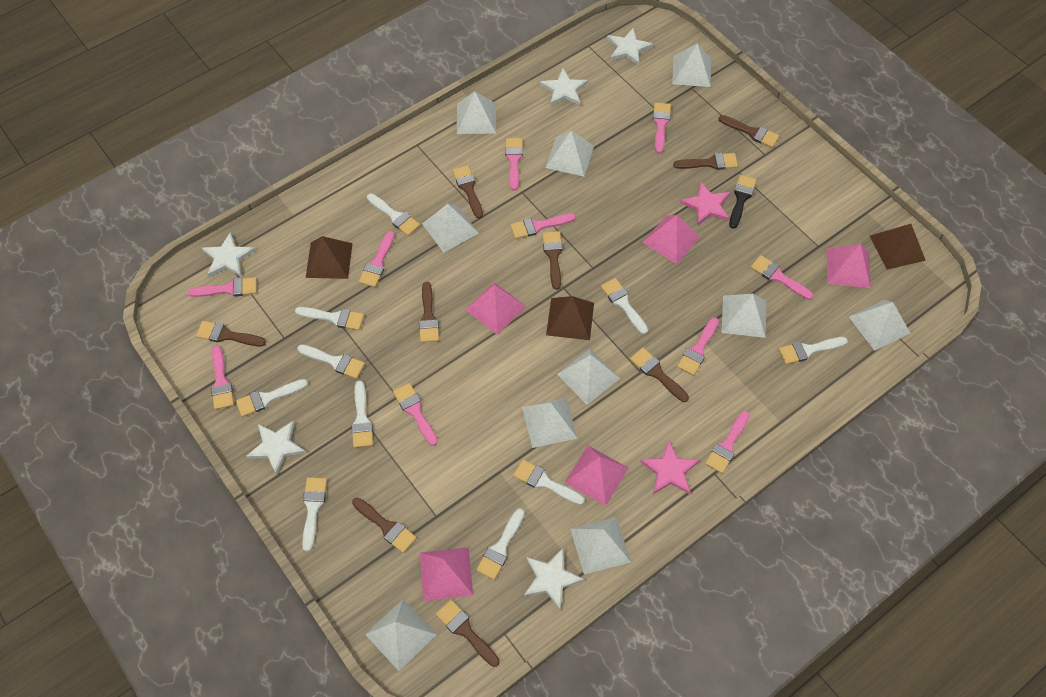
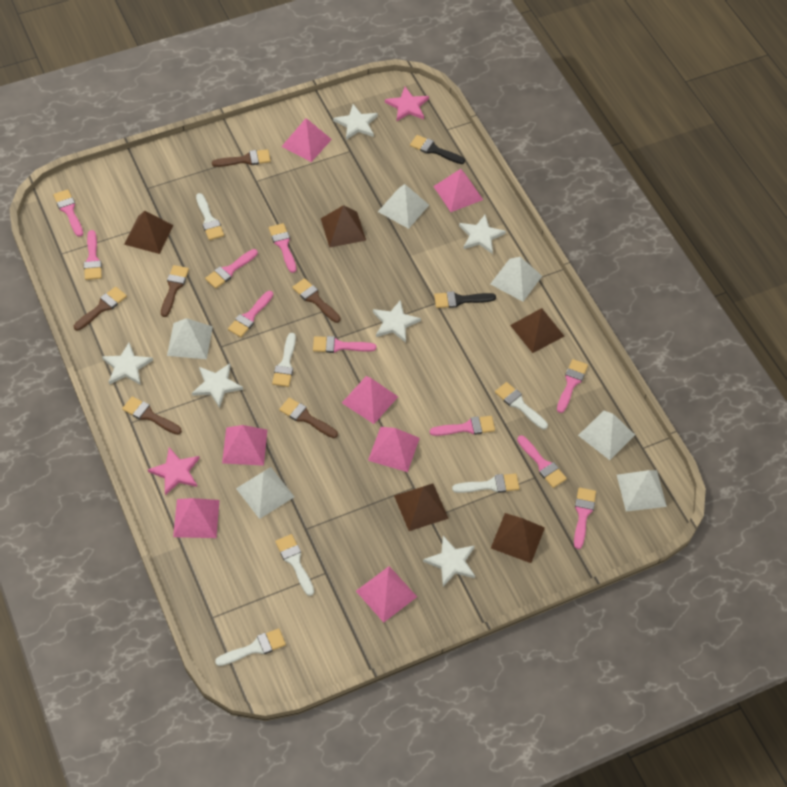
black brush: 1 -> 2
brown brush: 9 -> 6
brown pyramid: 3 -> 5
pink pyramid: 5 -> 7
white brush: 10 -> 6
white pyramid: 10 -> 6
white star: 5 -> 6

